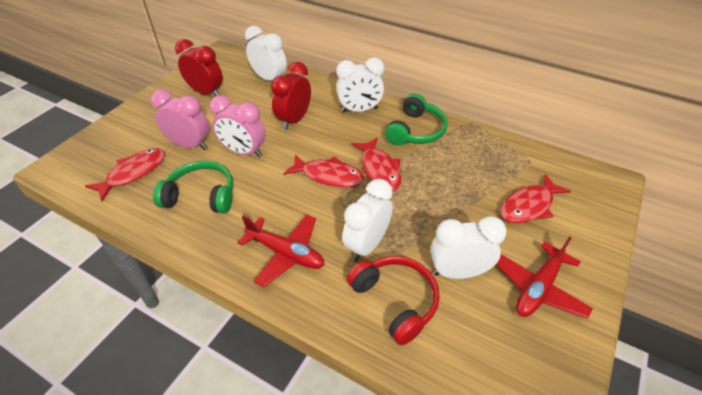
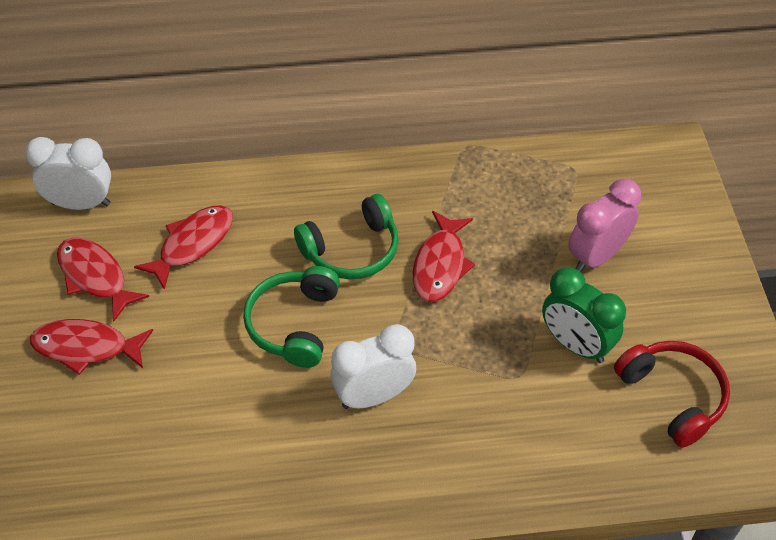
green clock: 0 -> 1
pink clock: 2 -> 1
red clock: 2 -> 0
red plane: 2 -> 0
white clock: 4 -> 2

